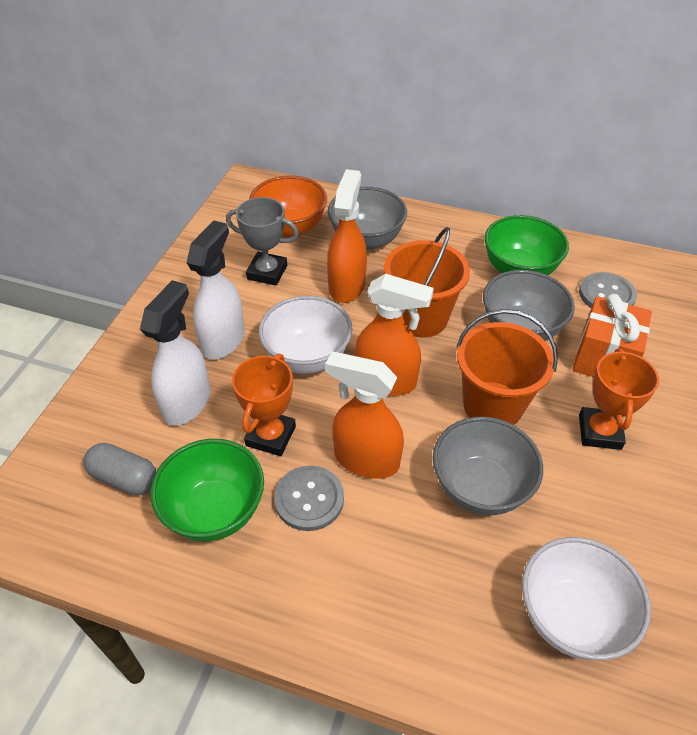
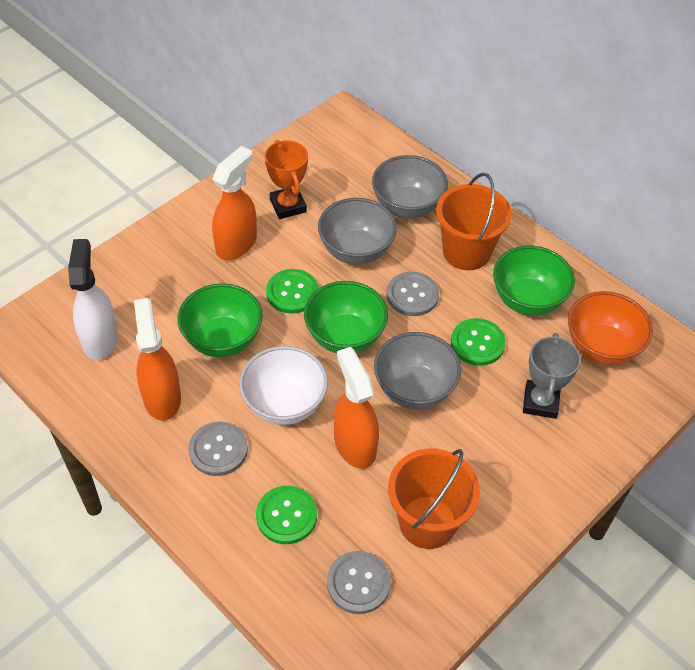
green bowl: 2 -> 3
green button: 0 -> 3
grey button: 2 -> 3
grey capsule: 1 -> 0
orange gift: 1 -> 0
orange trophy: 2 -> 1
white bowl: 2 -> 1
white spray bottle: 2 -> 1

